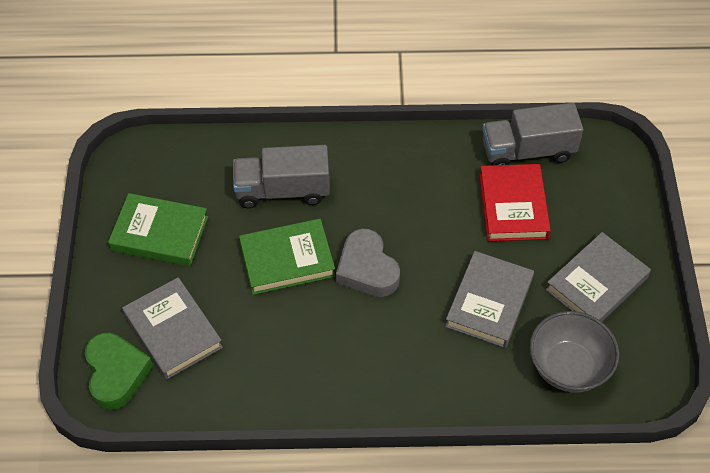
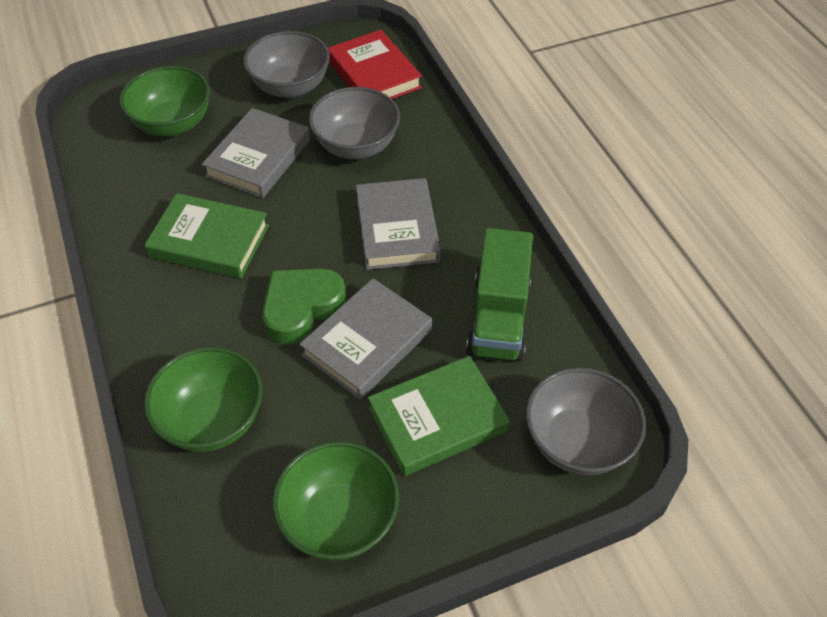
green bowl: 0 -> 3
green truck: 0 -> 1
grey bowl: 1 -> 3
grey heart: 1 -> 0
grey truck: 2 -> 0

